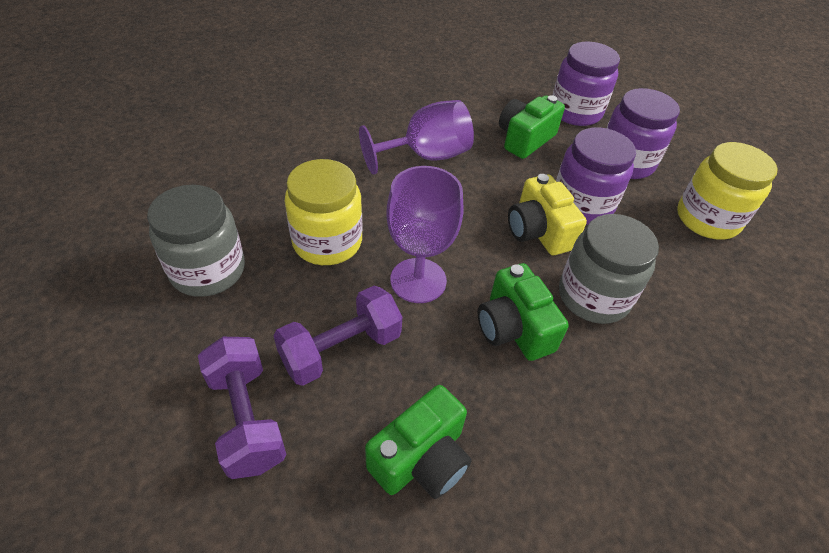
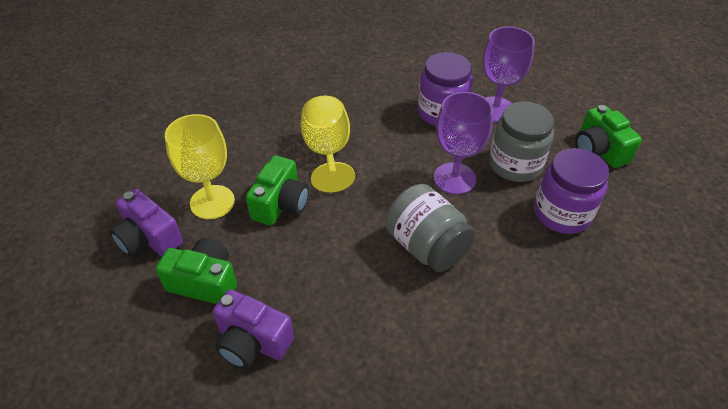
purple camera: 0 -> 2
purple dumbbell: 2 -> 0
purple jar: 3 -> 2
yellow camera: 1 -> 0
yellow goblet: 0 -> 2
yellow jar: 2 -> 0

